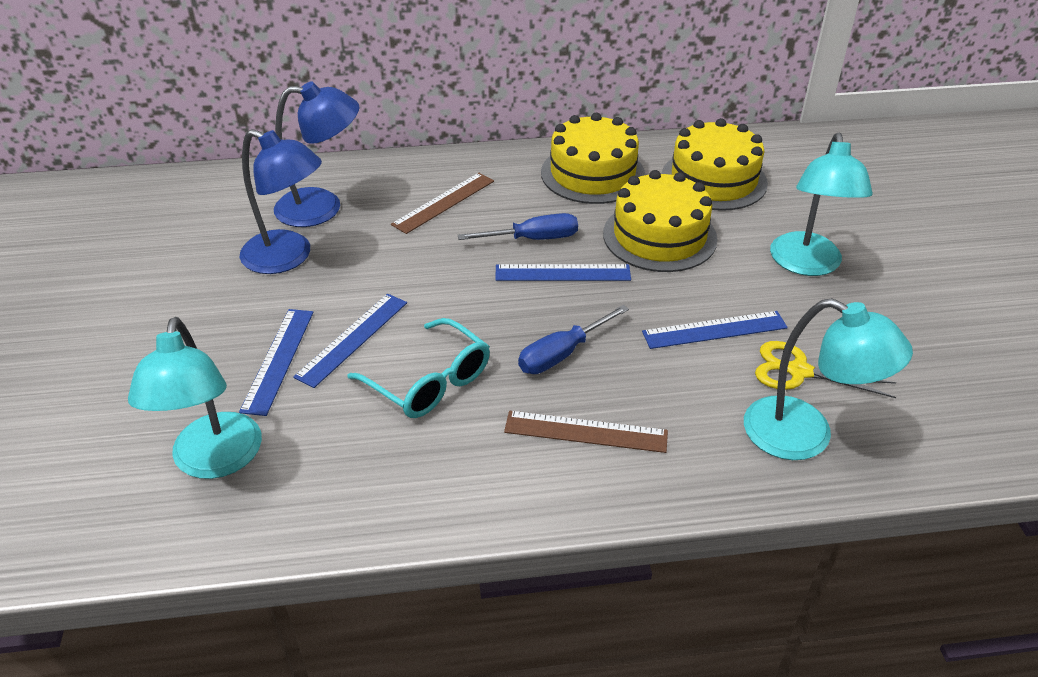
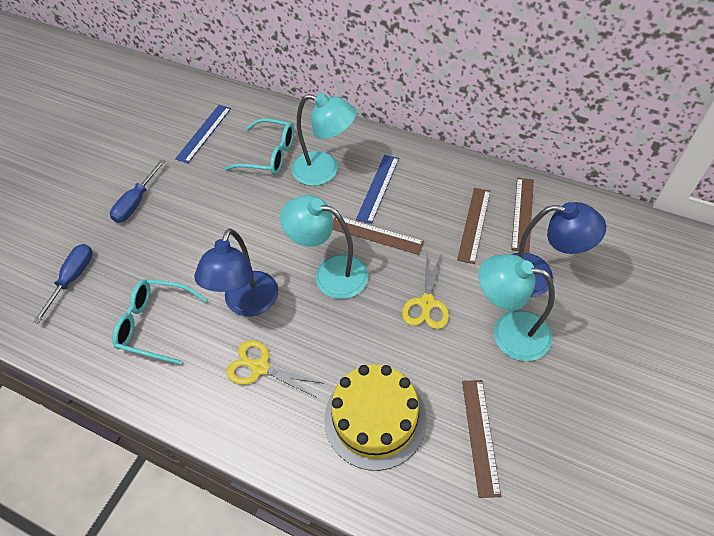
blue ruler: 4 -> 2
brown ruler: 2 -> 4
turquoise glasses: 1 -> 2
yellow cake: 3 -> 1
yellow scissors: 1 -> 2

